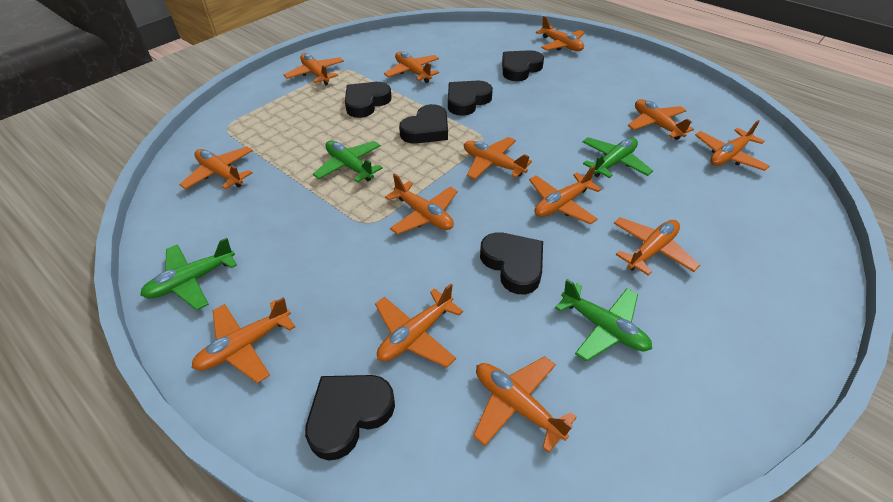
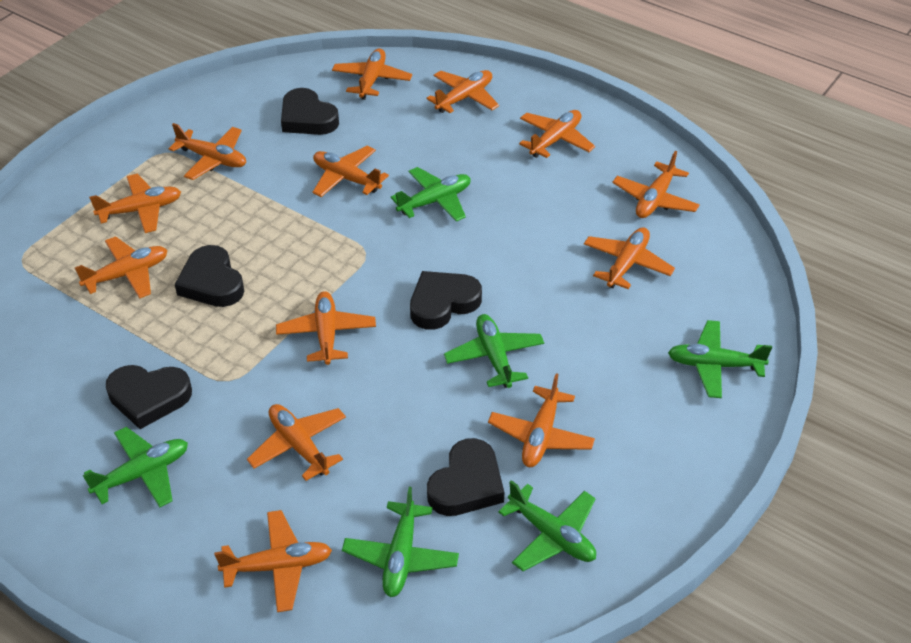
black heart: 6 -> 5
green plane: 4 -> 6

